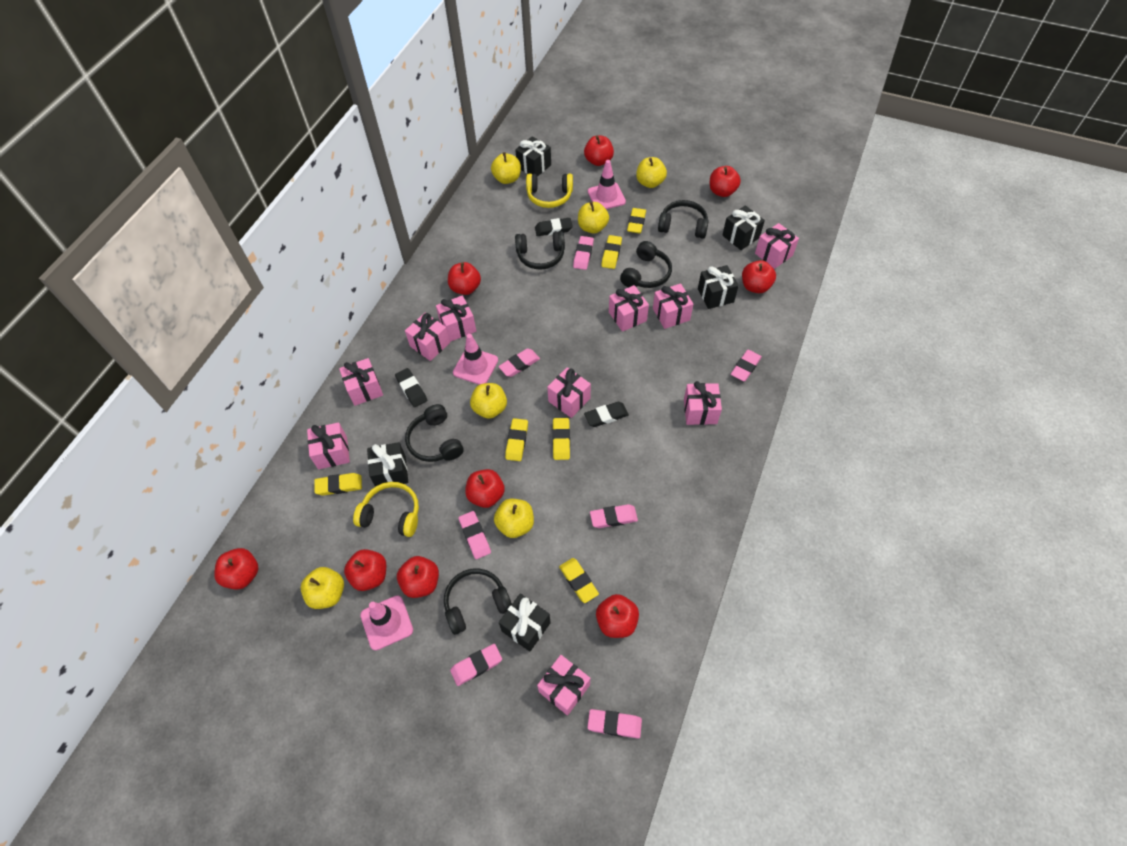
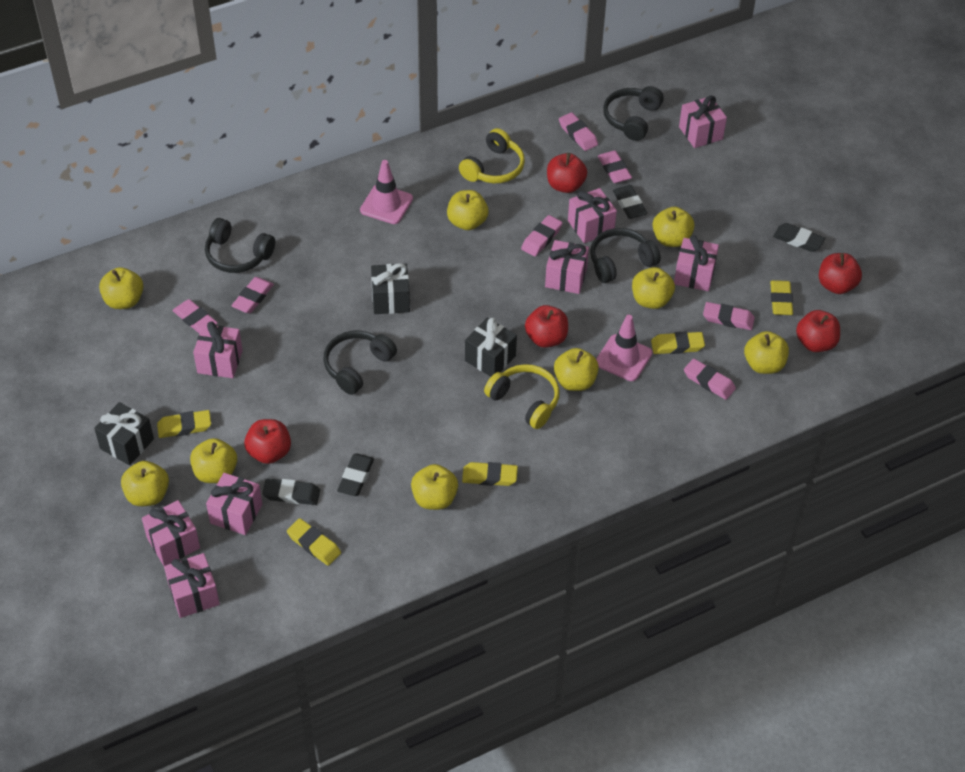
black eraser: 3 -> 4
black gift: 5 -> 3
black headphones: 5 -> 4
pink gift: 10 -> 8
pink traffic cone: 3 -> 2
red apple: 9 -> 5
yellow apple: 6 -> 9
yellow eraser: 6 -> 5

